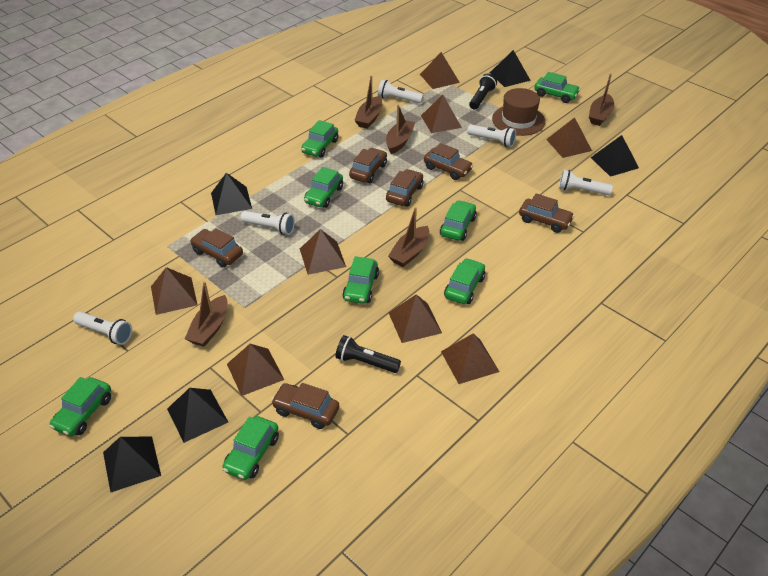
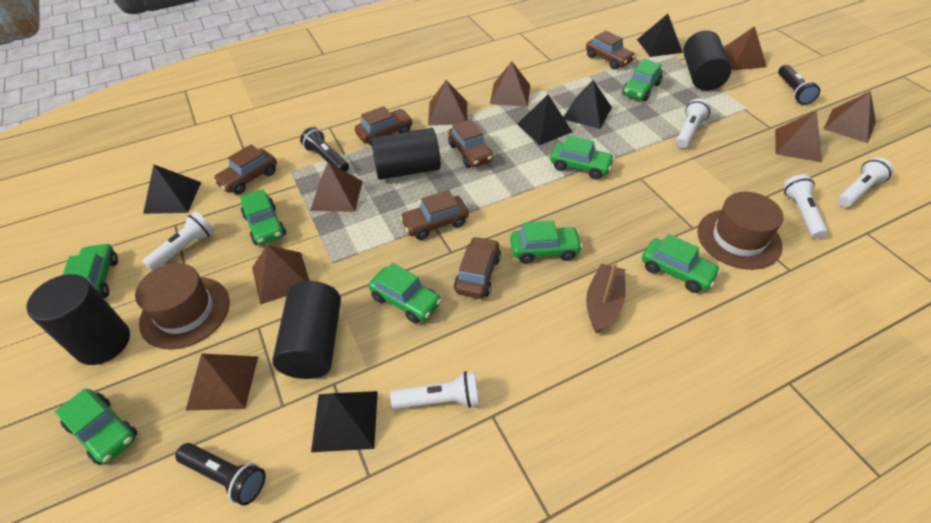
black cylinder: 0 -> 4
black flashlight: 2 -> 3
brown boat: 5 -> 1
brown hat: 1 -> 2

